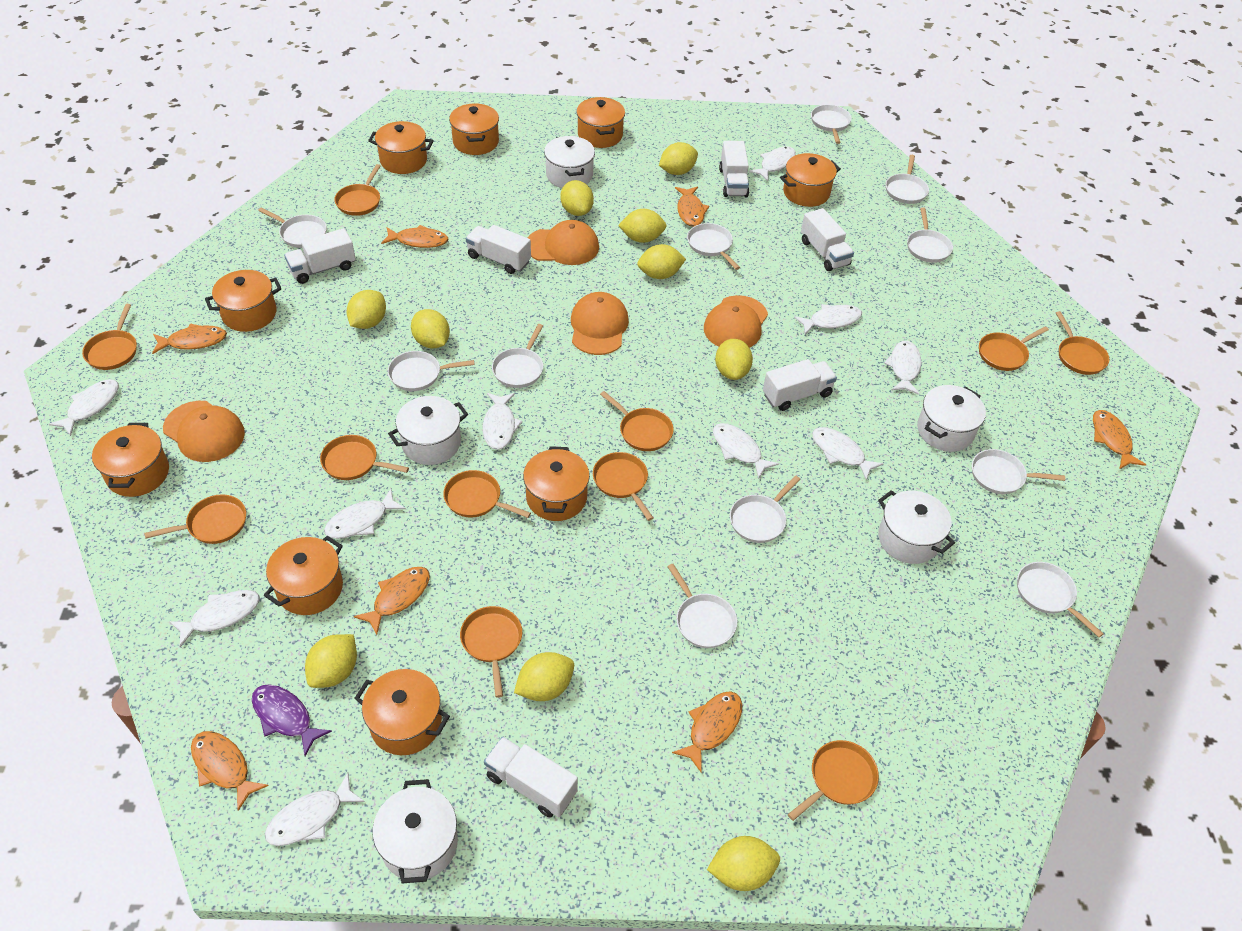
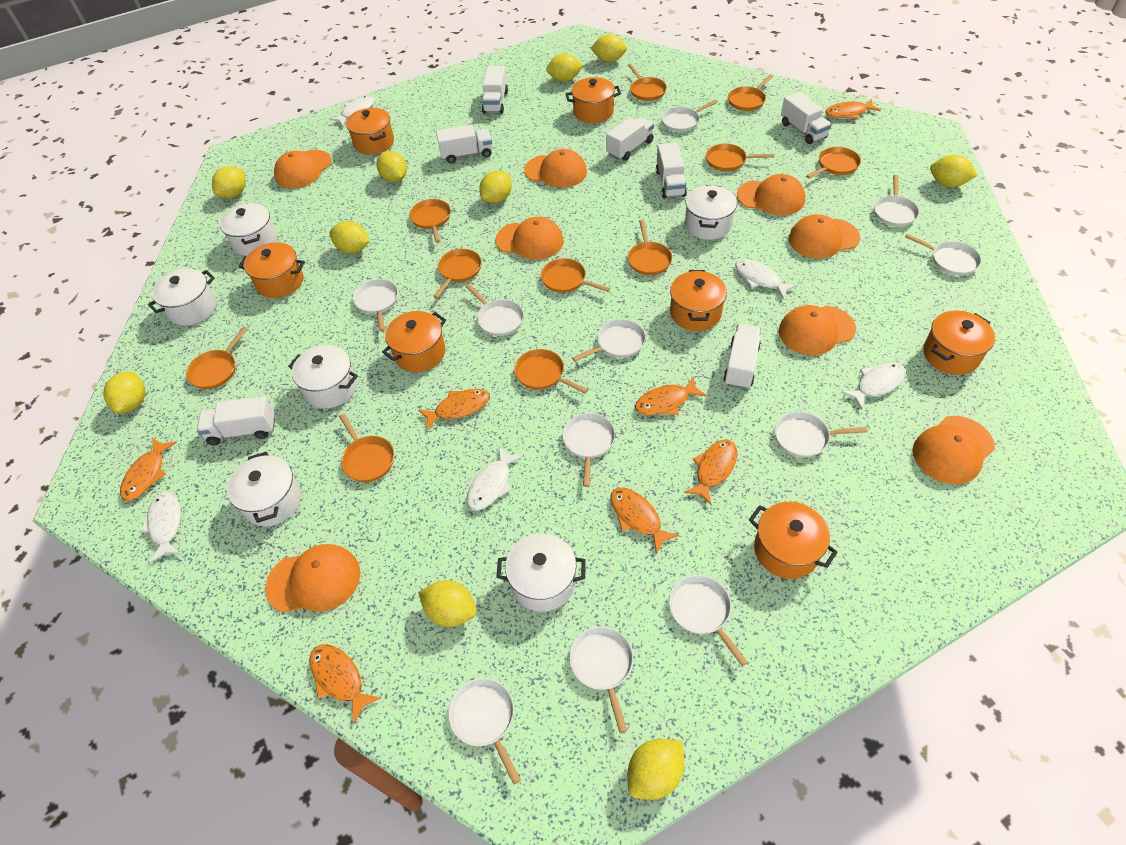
orange cap: 4 -> 8
orange pot: 9 -> 7
purple fish: 1 -> 0
white fish: 10 -> 5
white pot: 5 -> 6
white truck: 6 -> 7

